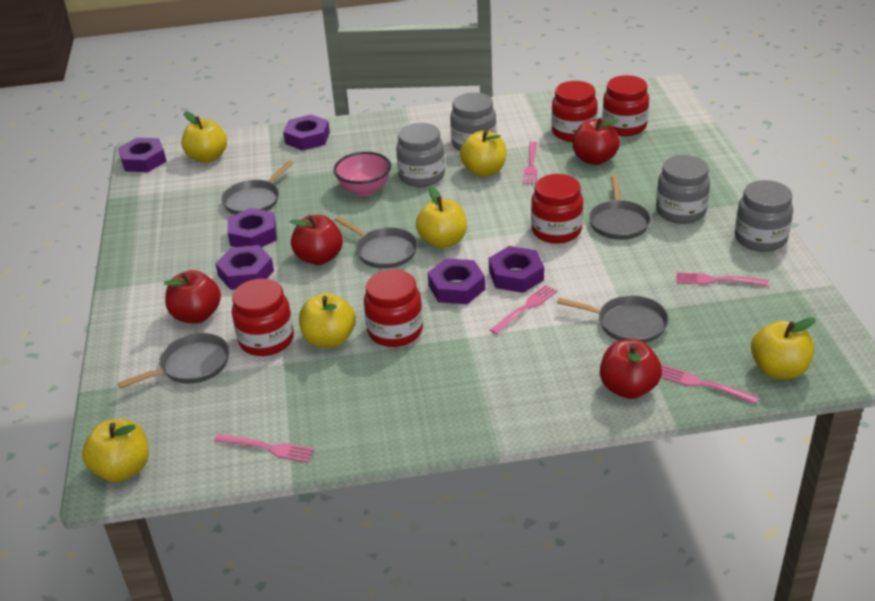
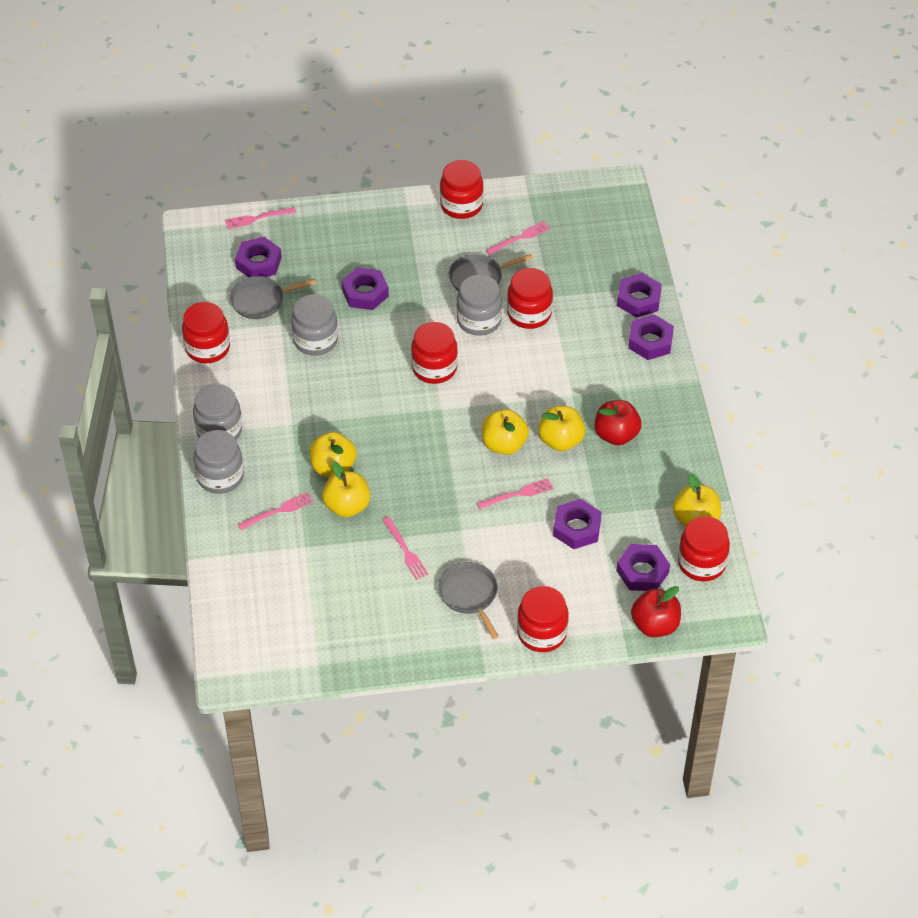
grey pan: 5 -> 3
pink bowl: 1 -> 0
red apple: 4 -> 2
red jar: 5 -> 6
yellow apple: 6 -> 5

